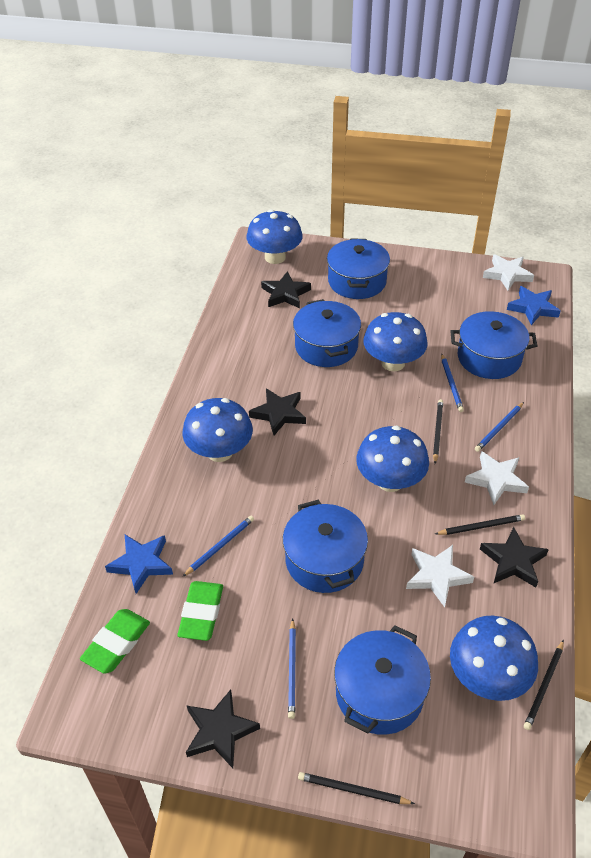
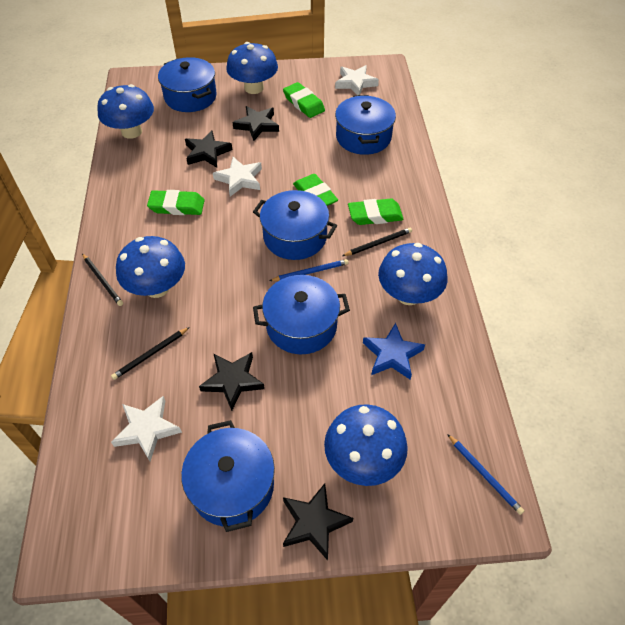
black pencil: 4 -> 3
blue pencil: 4 -> 2
blue star: 2 -> 1
green eraser: 2 -> 4

